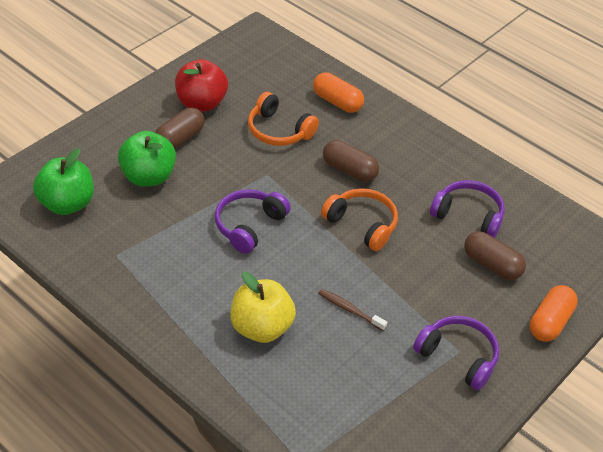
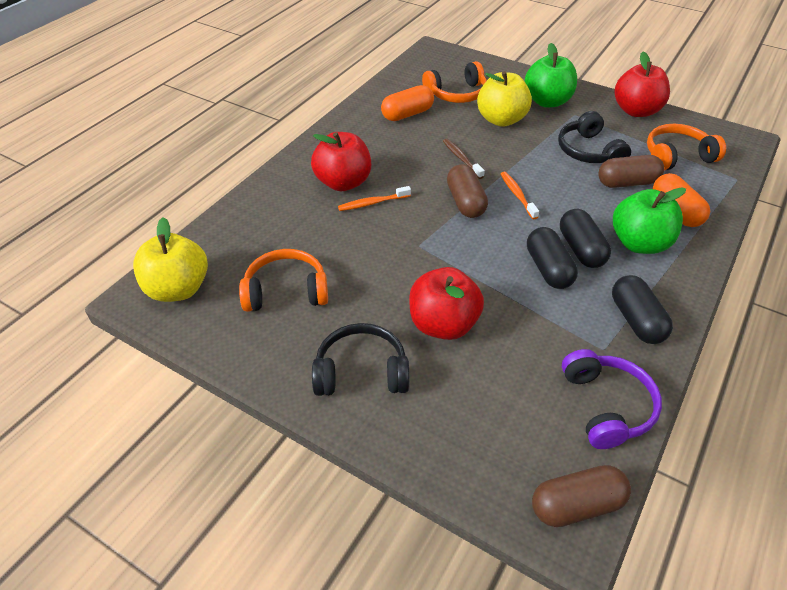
black capsule: 0 -> 3
black headphones: 0 -> 2
orange headphones: 2 -> 3
orange toothbrush: 0 -> 2
purple headphones: 3 -> 1
red apple: 1 -> 3
yellow apple: 1 -> 2

